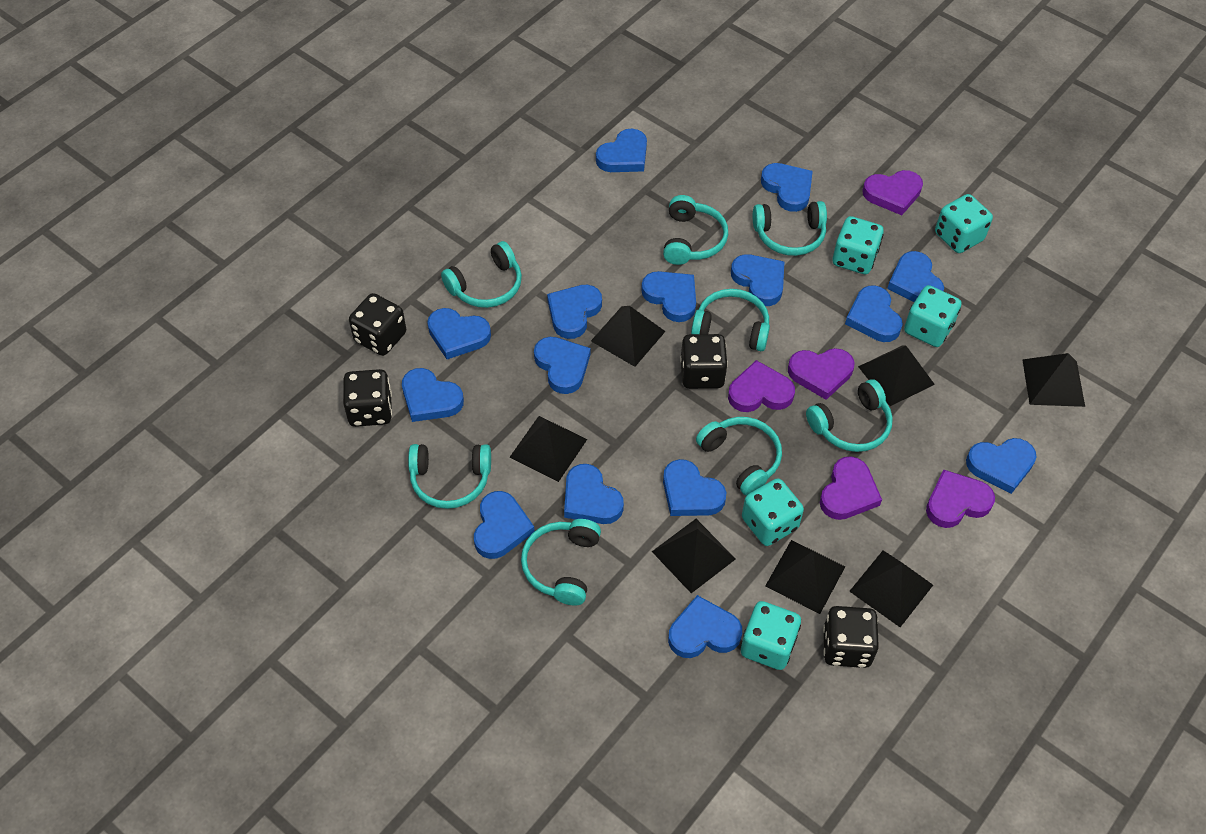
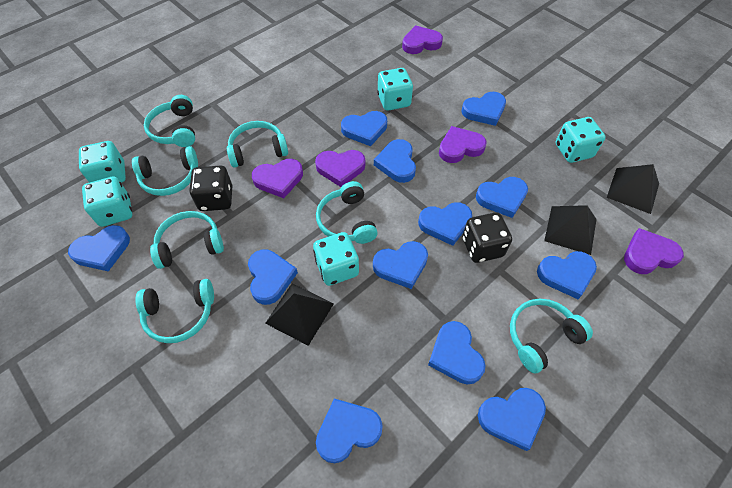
black dice: 4 -> 2
black pyramid: 7 -> 3
blue heart: 15 -> 12
turquoise headphones: 8 -> 7

